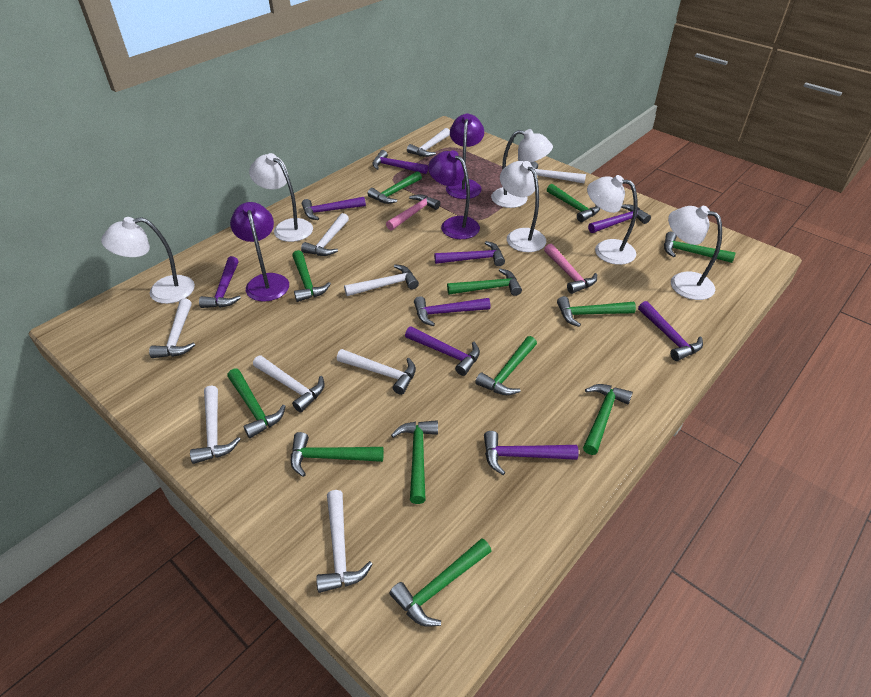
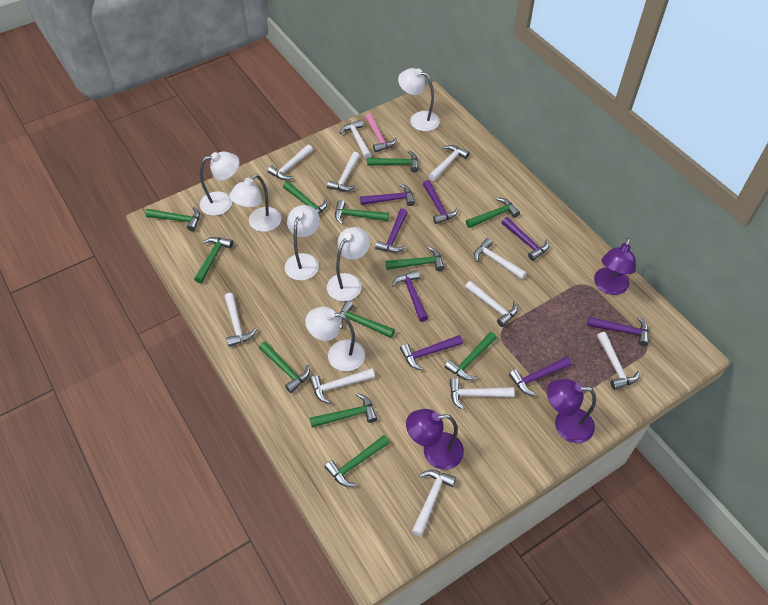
pink hammer: 2 -> 1
purple hammer: 9 -> 8
white hammer: 9 -> 11

